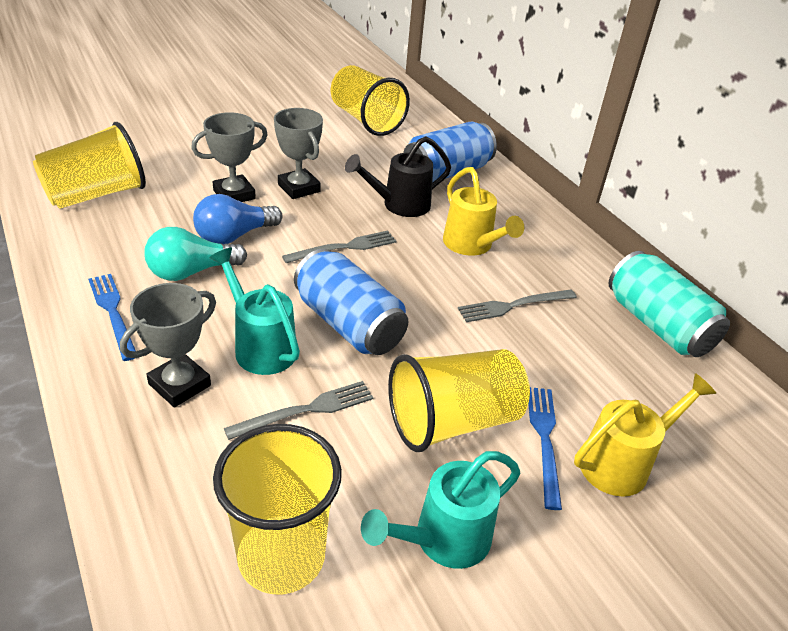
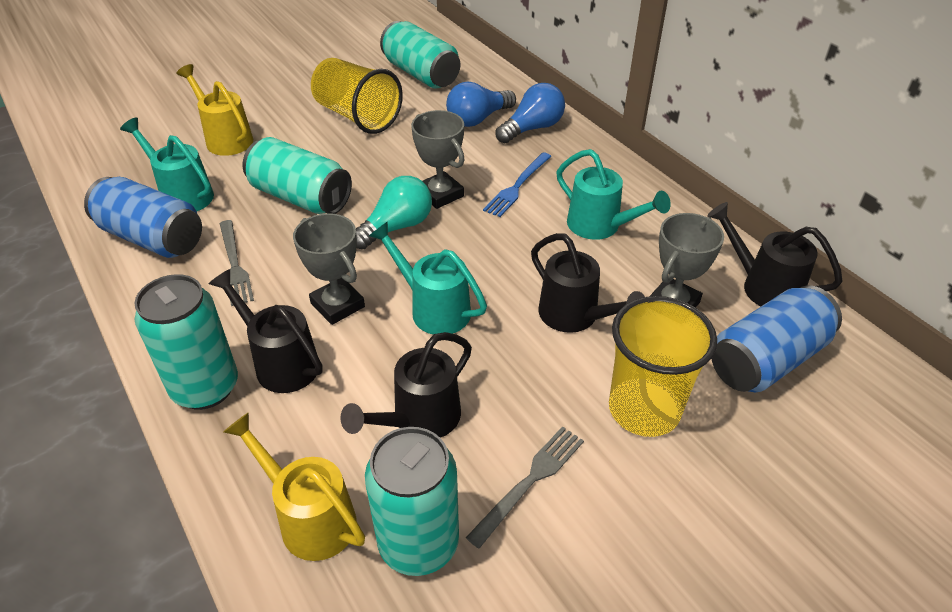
black watering can: 1 -> 4
blue fork: 2 -> 1
blue light bulb: 1 -> 2
grey fork: 3 -> 2
turquoise can: 1 -> 4
turquoise watering can: 2 -> 3
yellow cup: 4 -> 2

